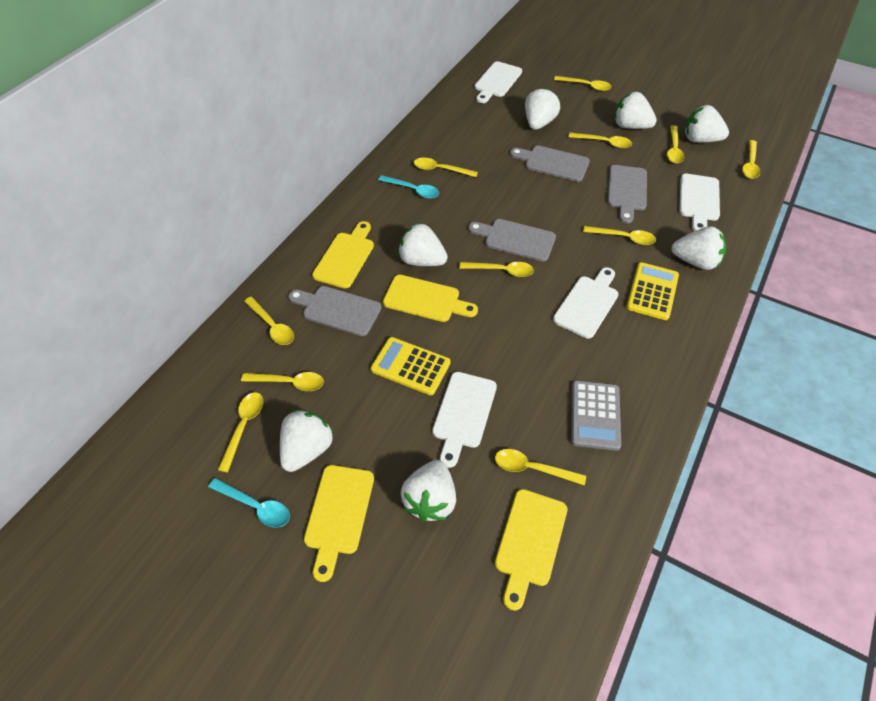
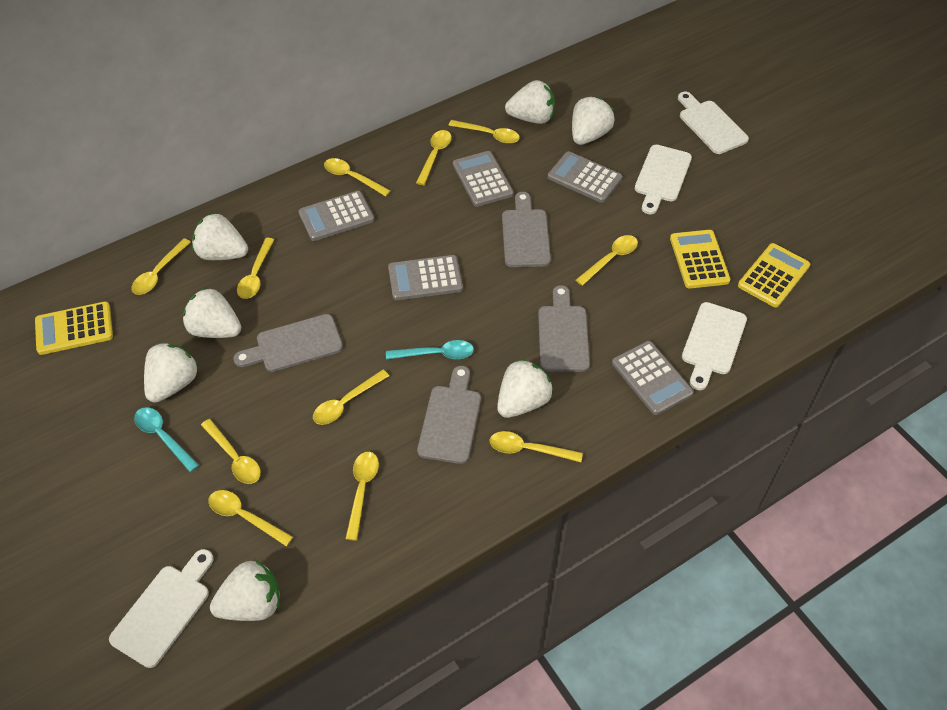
grey calculator: 1 -> 5
yellow calculator: 2 -> 3
yellow cutting board: 4 -> 0

